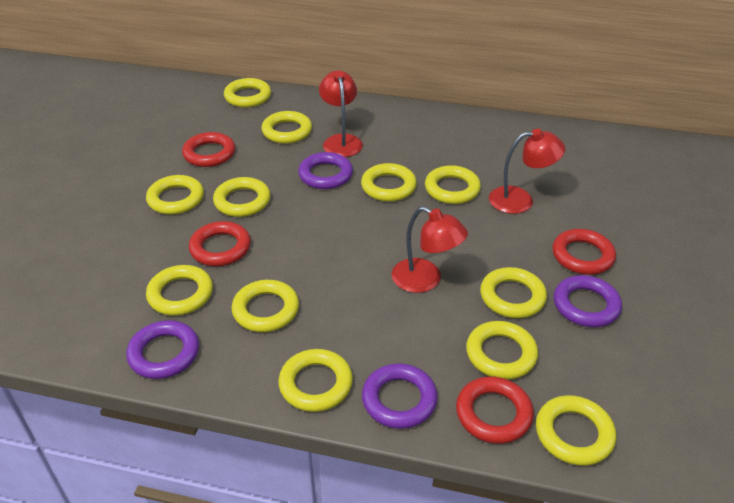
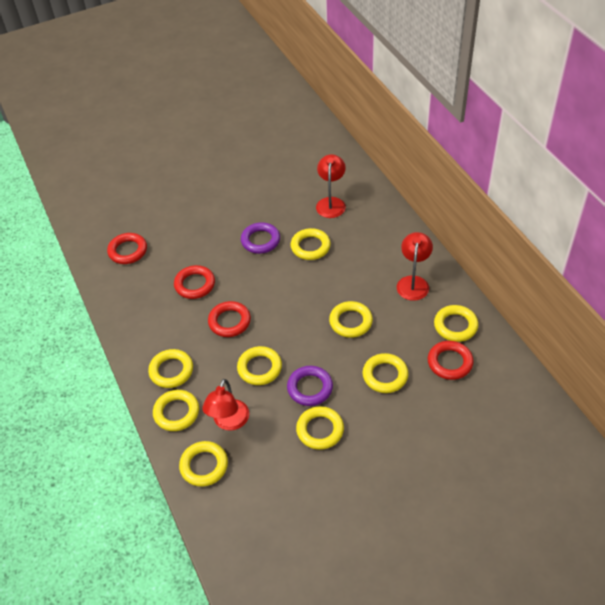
purple ring: 4 -> 2
yellow ring: 12 -> 9

